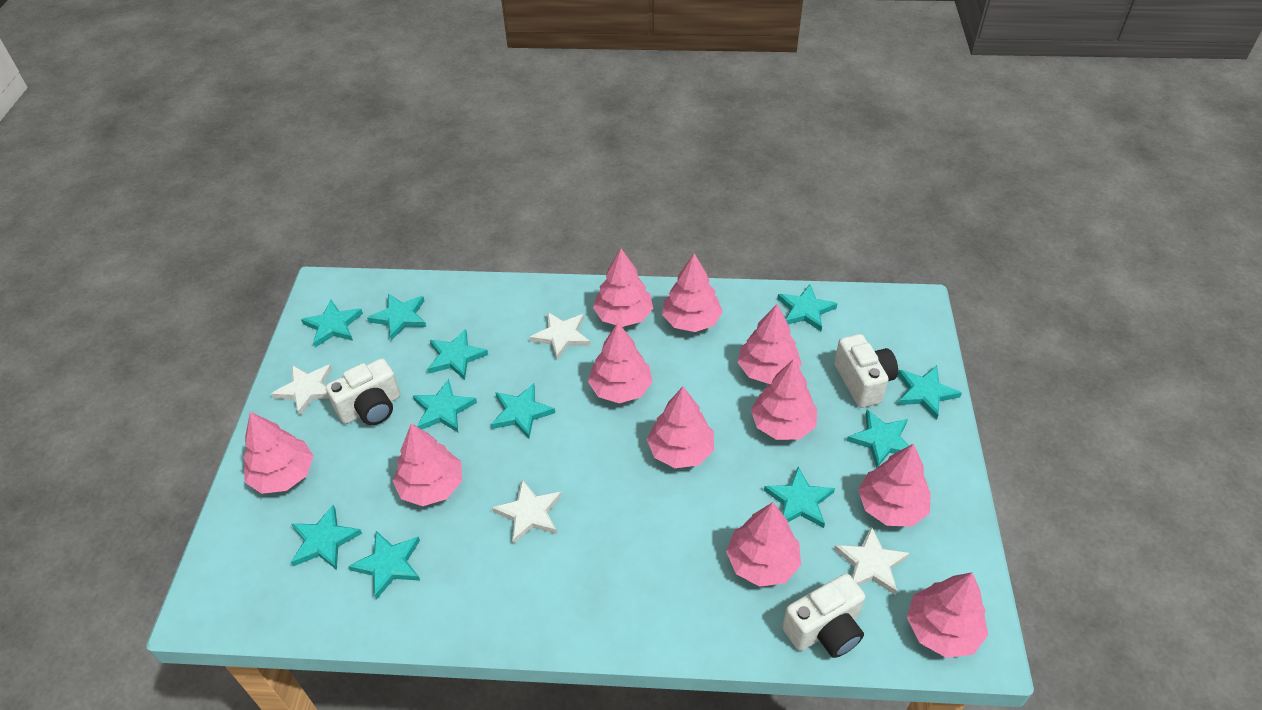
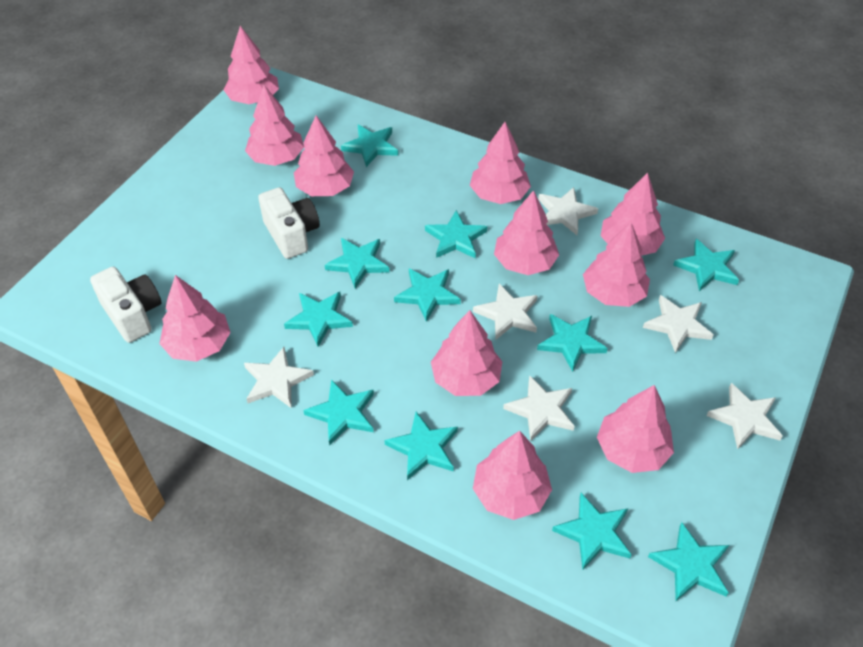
white camera: 3 -> 2
white star: 4 -> 6

